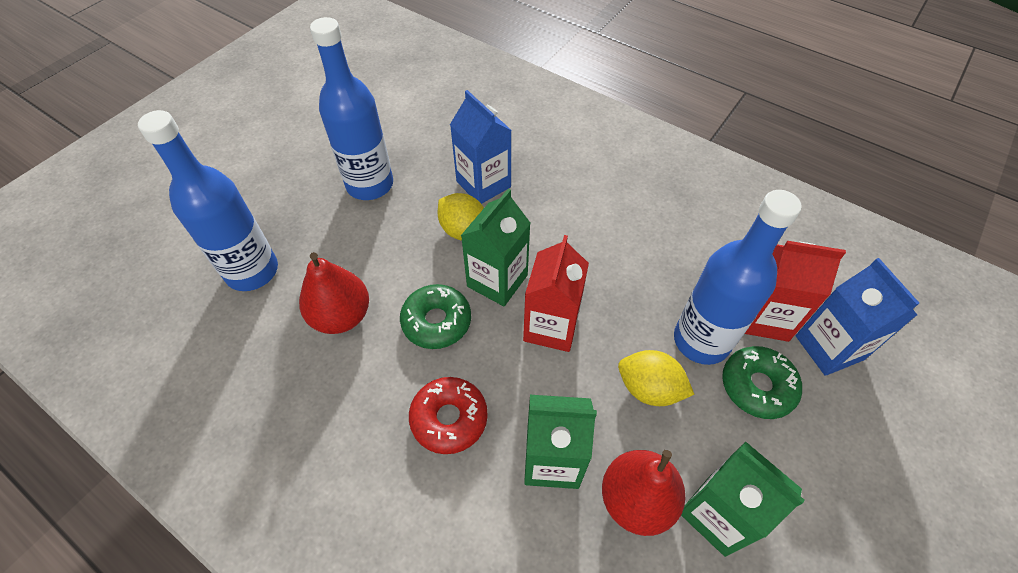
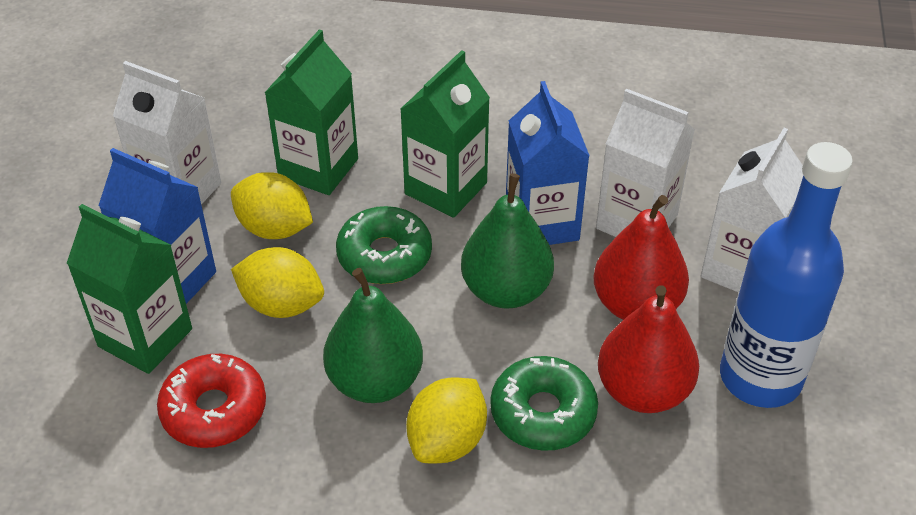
blue bottle: 3 -> 1
green pear: 0 -> 2
red carton: 2 -> 0
white carton: 0 -> 3
yellow lemon: 2 -> 3

